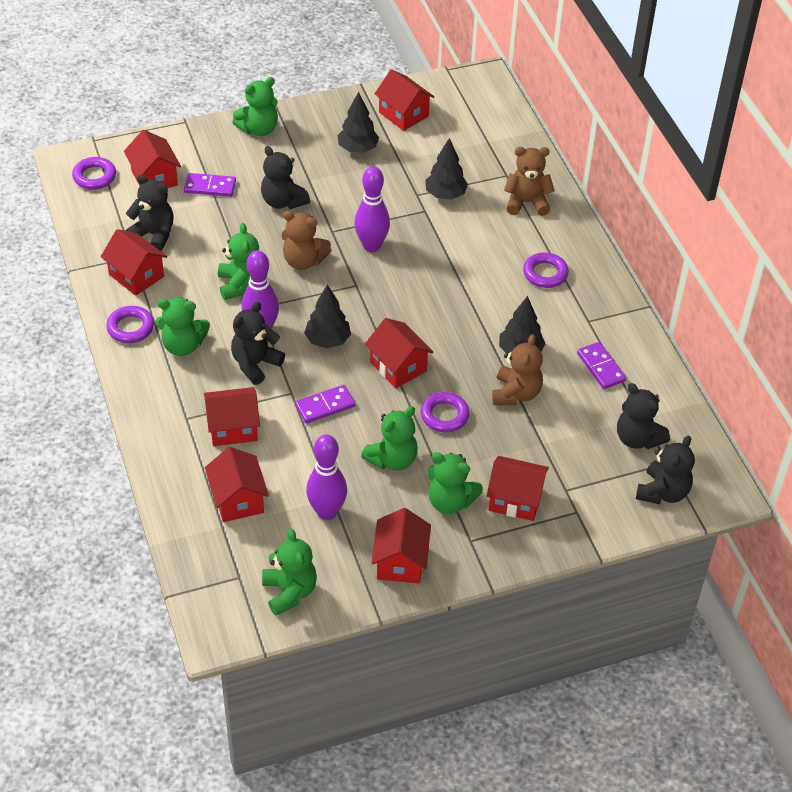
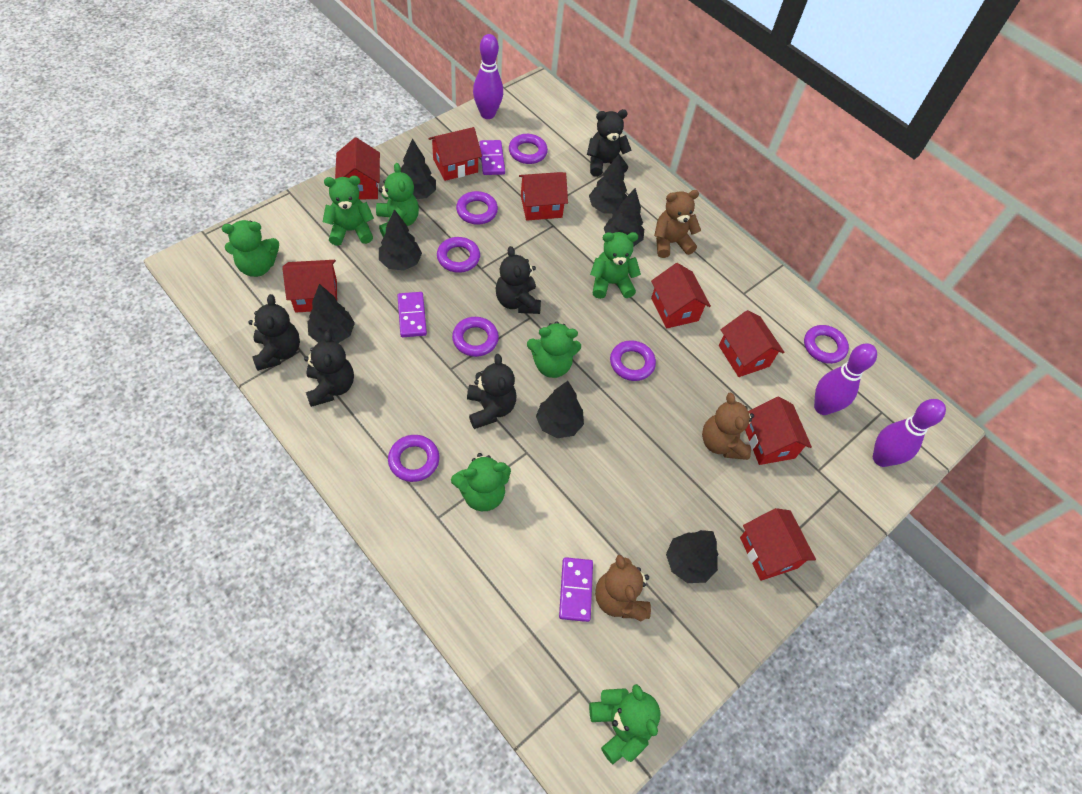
black tree: 4 -> 7
green teddy bear: 6 -> 7
purple ring: 4 -> 7

